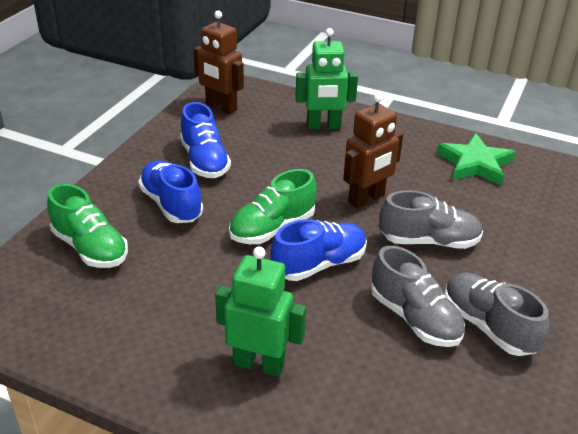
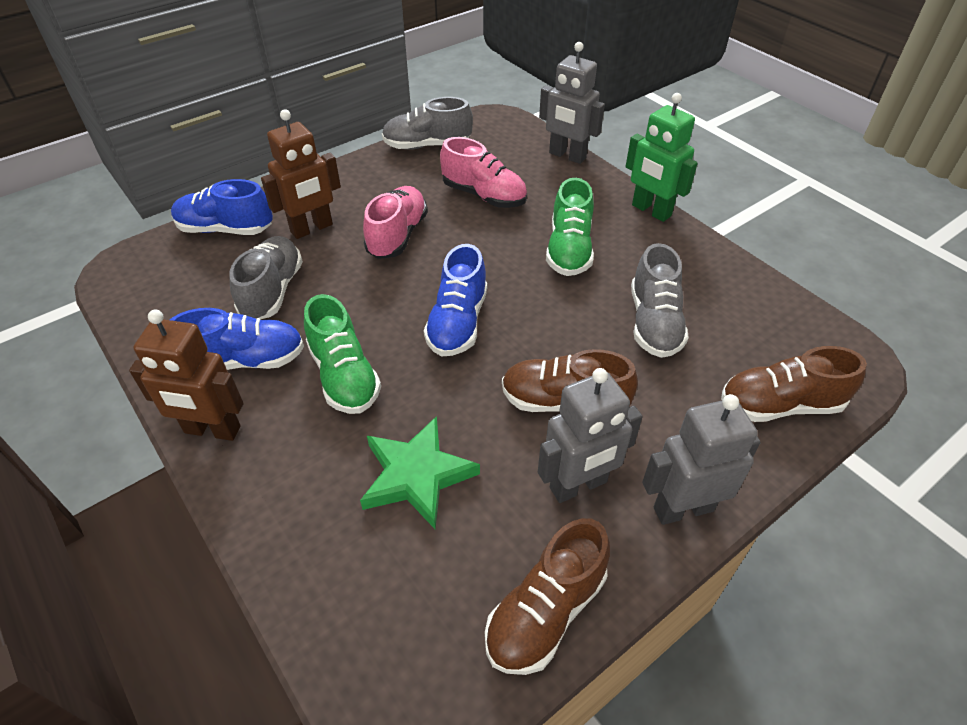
brown shoe: 0 -> 3
green robot: 2 -> 1
grey robot: 0 -> 3
pink shoe: 0 -> 2

